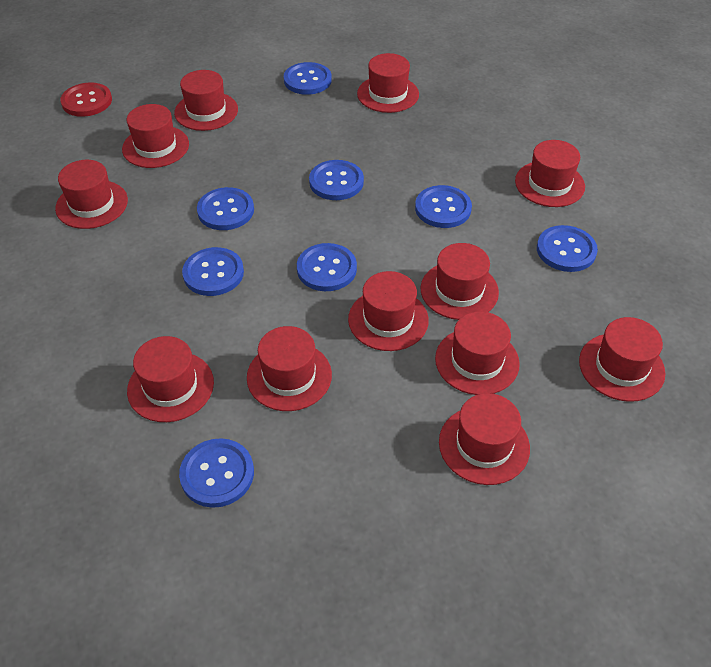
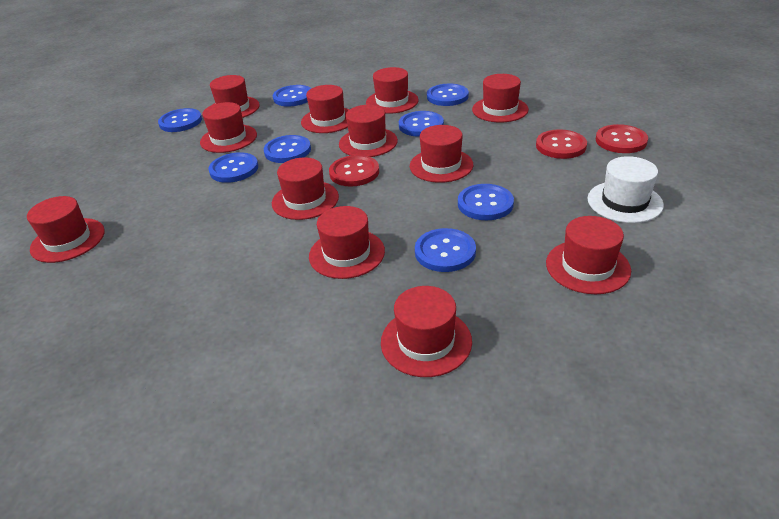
red button: 1 -> 3
white hat: 0 -> 1

